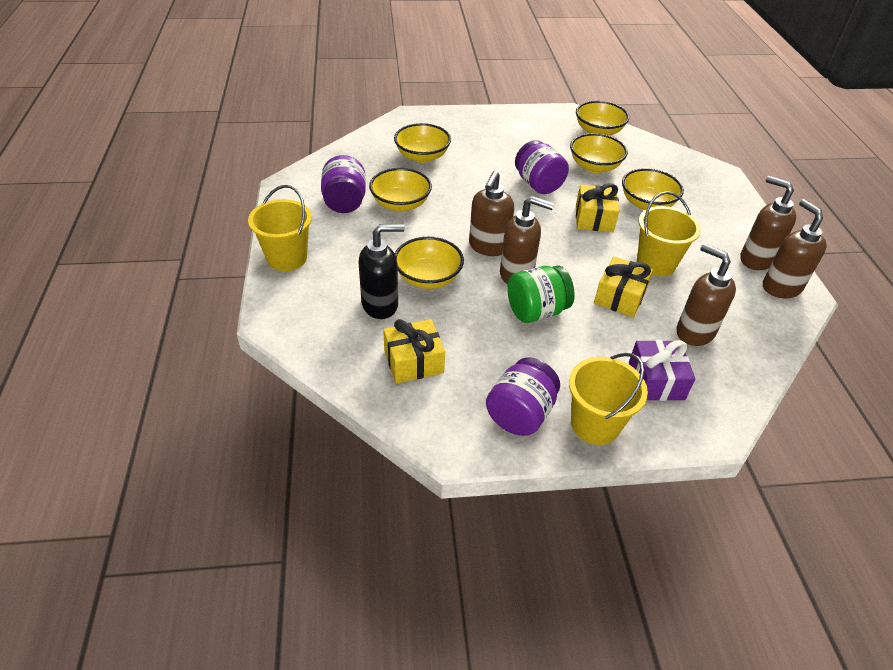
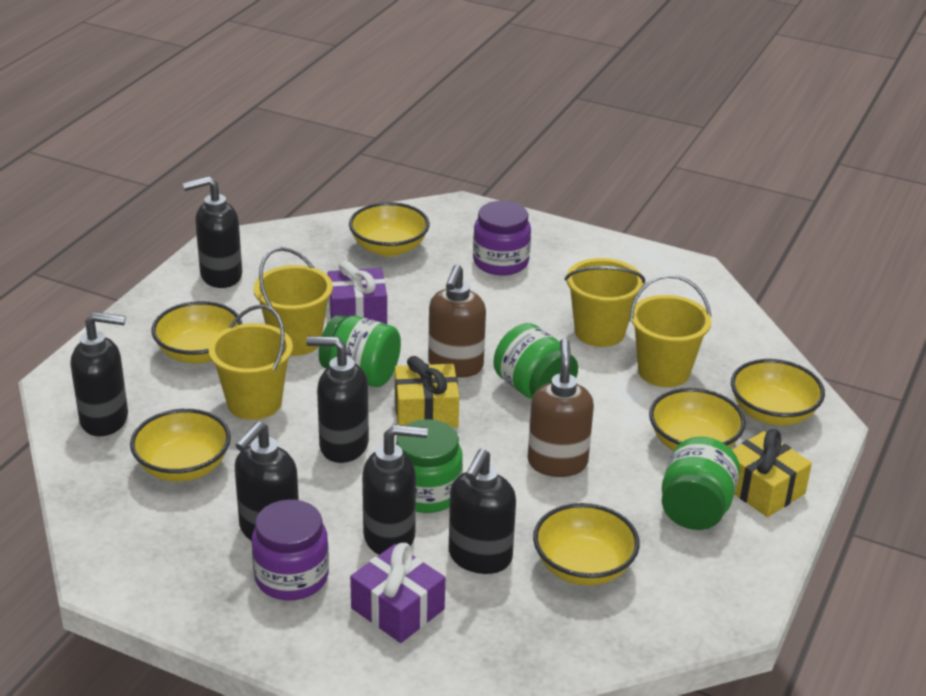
black soap dispenser: 1 -> 6
brown soap dispenser: 5 -> 2
green jar: 1 -> 4
purple gift: 1 -> 2
purple jar: 3 -> 2
yellow bucket: 3 -> 4
yellow gift: 3 -> 2

